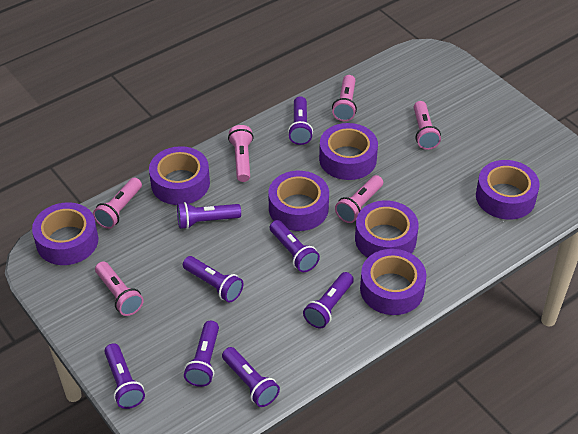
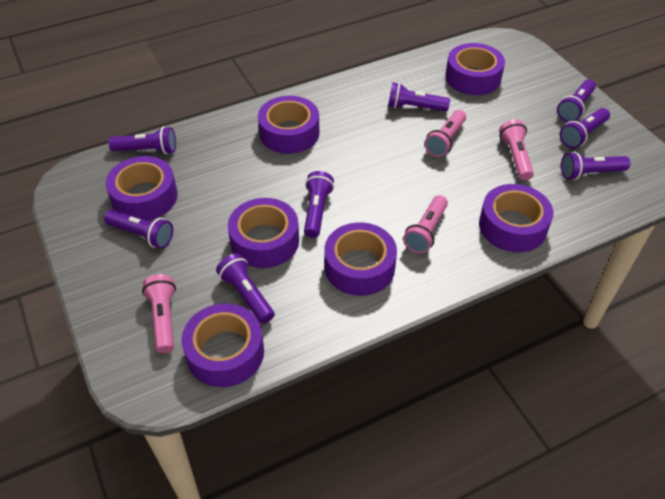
pink flashlight: 6 -> 4

